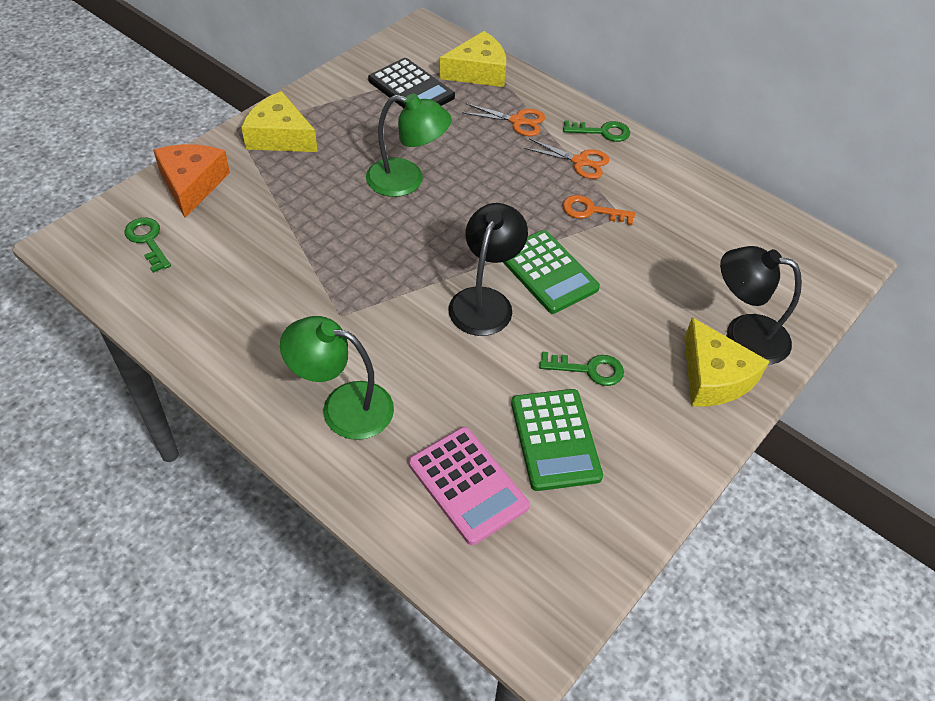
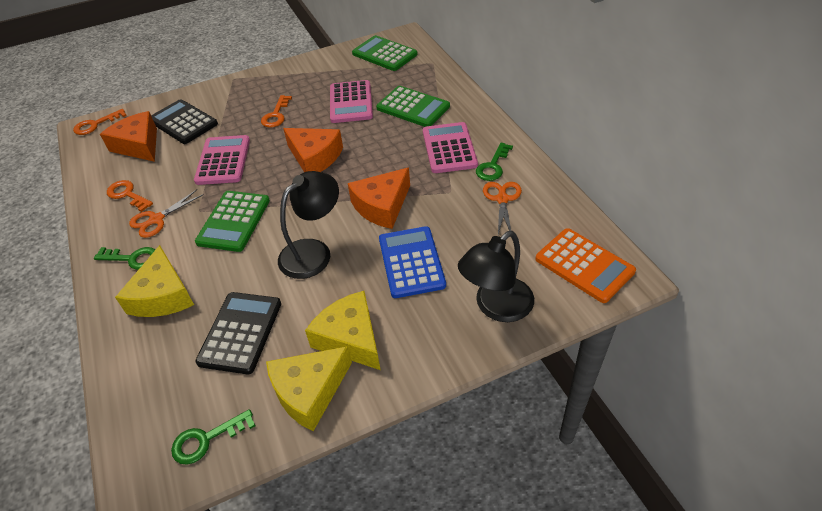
black calculator: 1 -> 2
blue calculator: 0 -> 1
green calculator: 2 -> 3
green lamp: 2 -> 0
orange calculator: 0 -> 1
orange cheese: 1 -> 3
orange key: 1 -> 3
pink calculator: 1 -> 3

